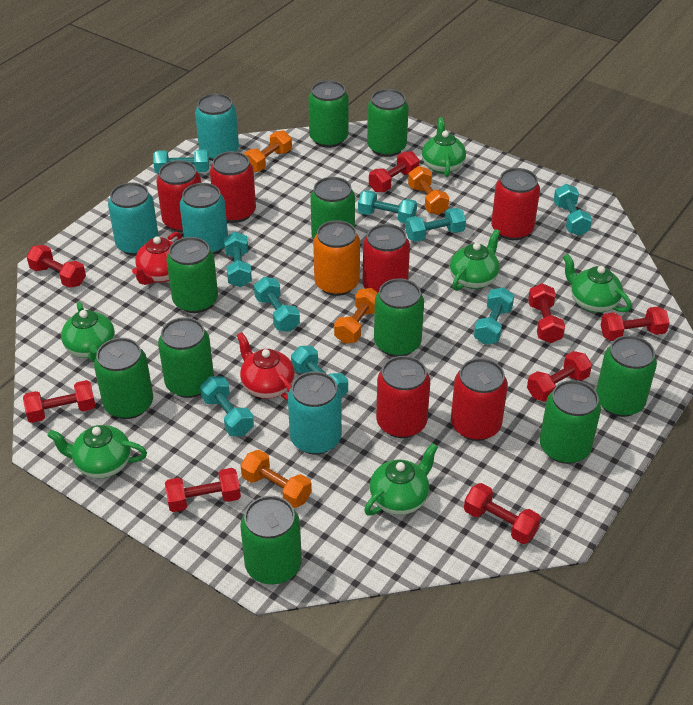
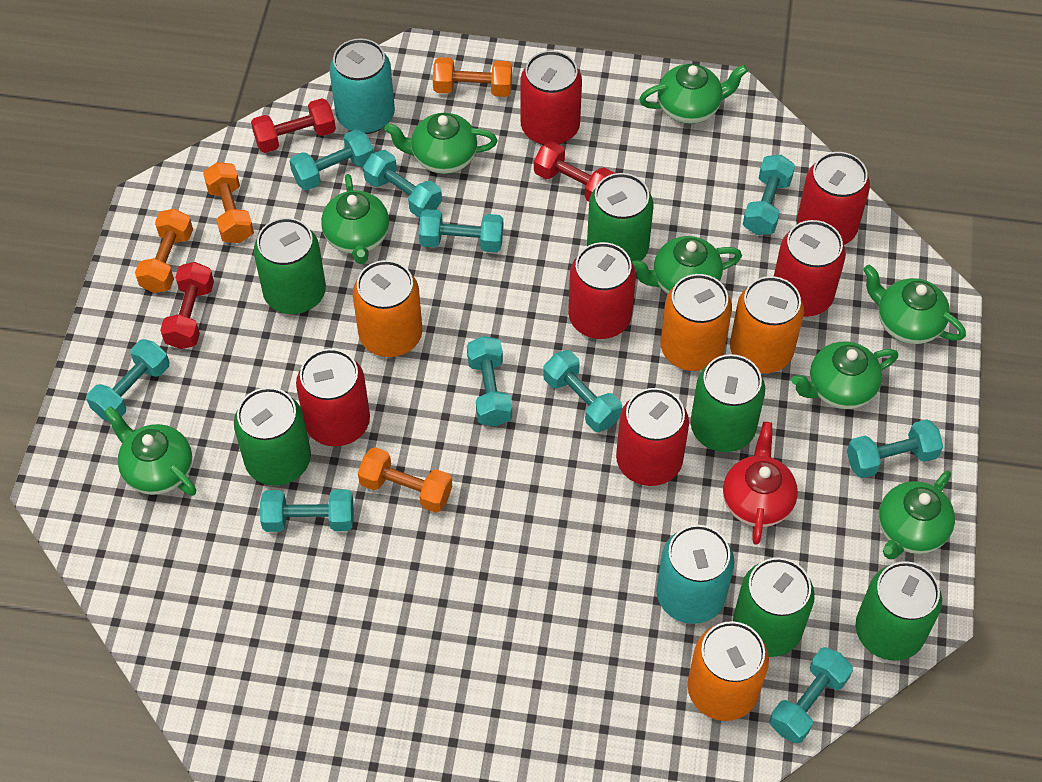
green can: 10 -> 6
green teapot: 6 -> 8
orange can: 1 -> 4
red dumbbell: 8 -> 3
red teapot: 2 -> 1
turquoise can: 4 -> 2
turquoise dumbbell: 9 -> 10

